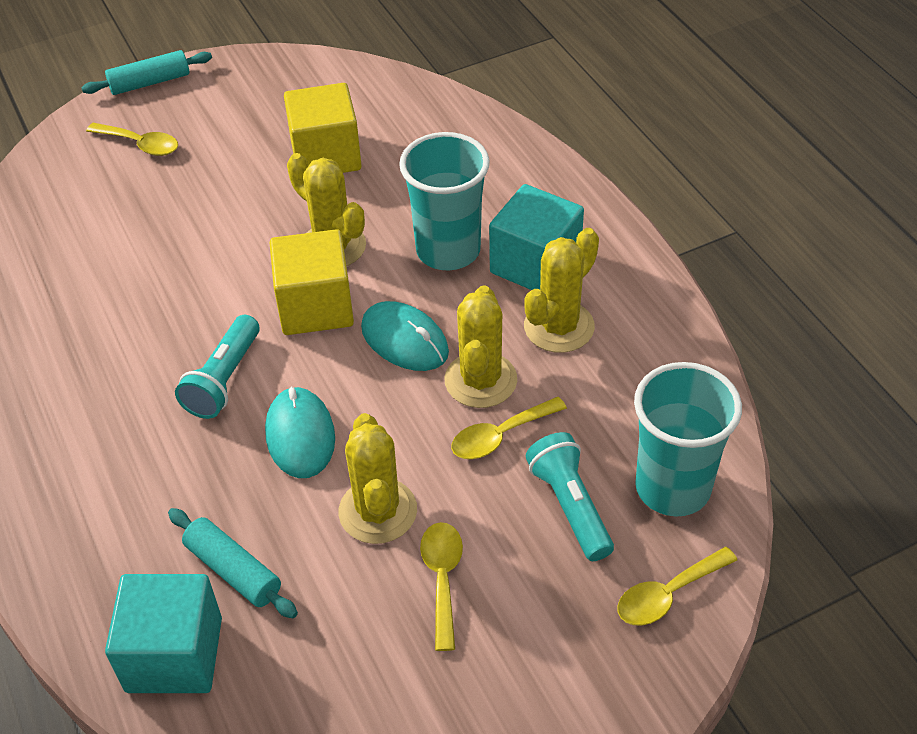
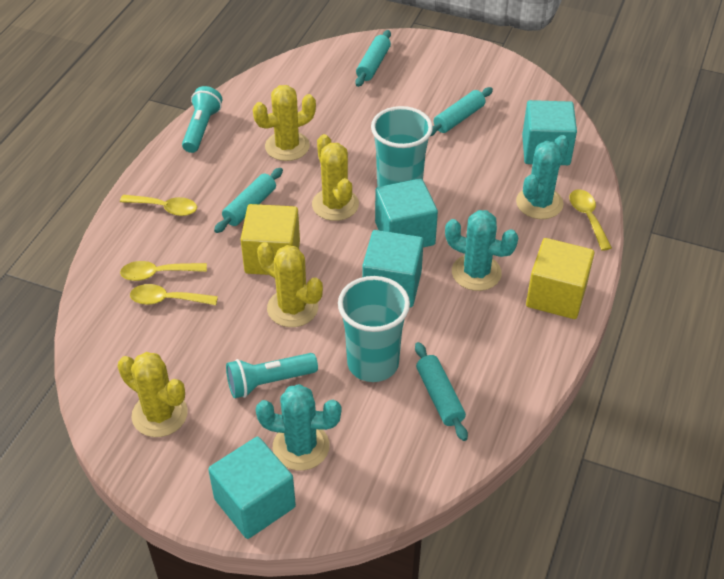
turquoise cactus: 0 -> 3
turquoise cube: 2 -> 4
turquoise mouse: 2 -> 0
turquoise rolling pin: 2 -> 4

